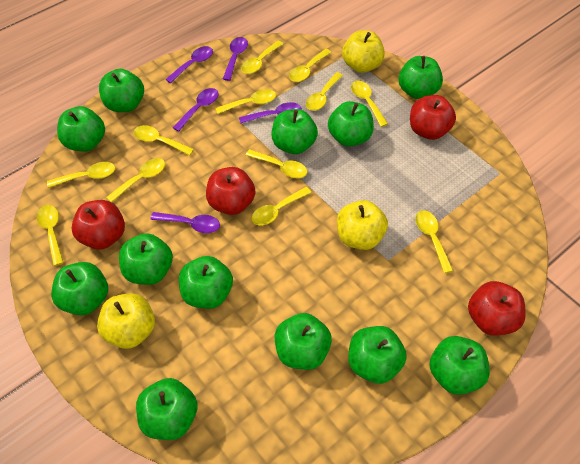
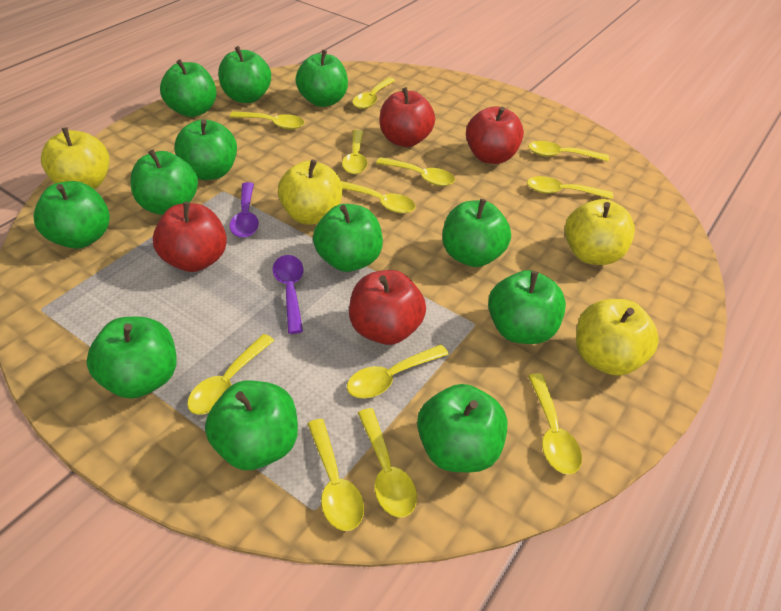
purple spoon: 5 -> 2
yellow apple: 3 -> 4

